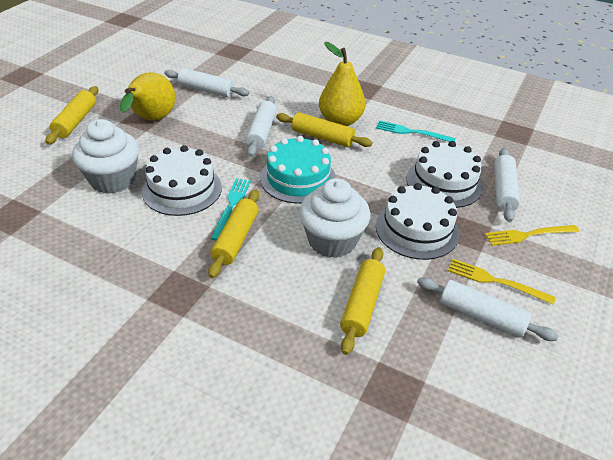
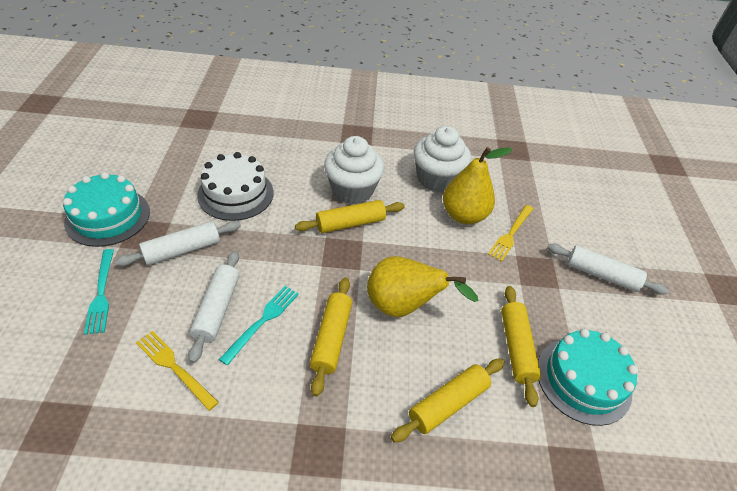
turquoise cake: 1 -> 2
white cake: 3 -> 1
white rolling pin: 4 -> 3

